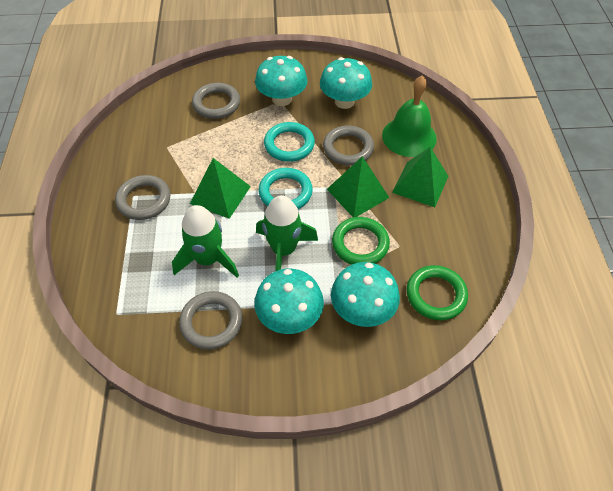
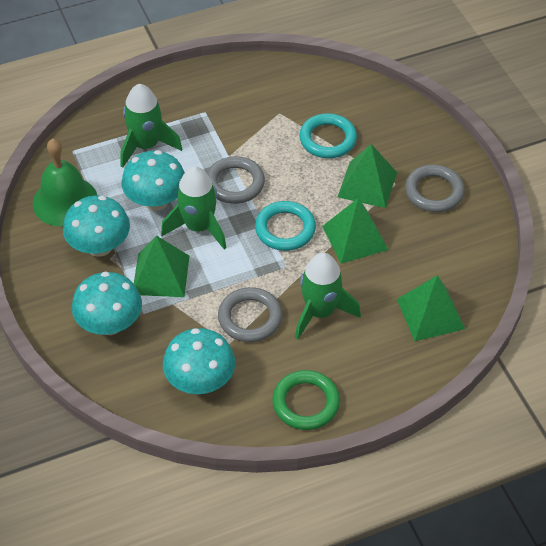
green pyramid: 3 -> 4
green ring: 2 -> 1
green rocket: 2 -> 3
grey ring: 4 -> 3

